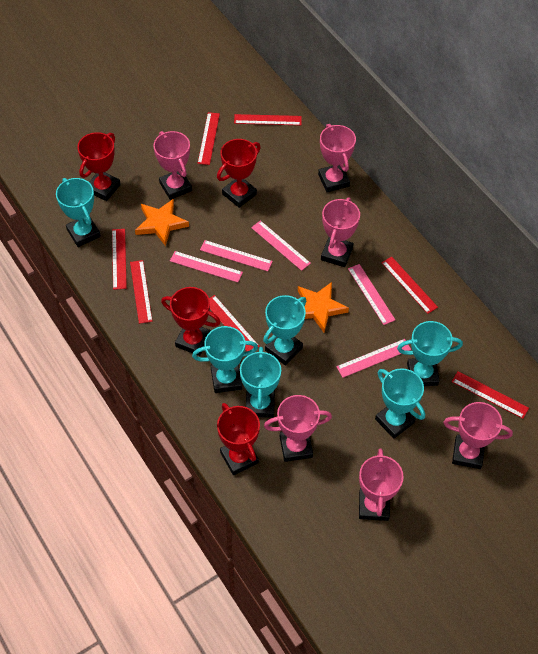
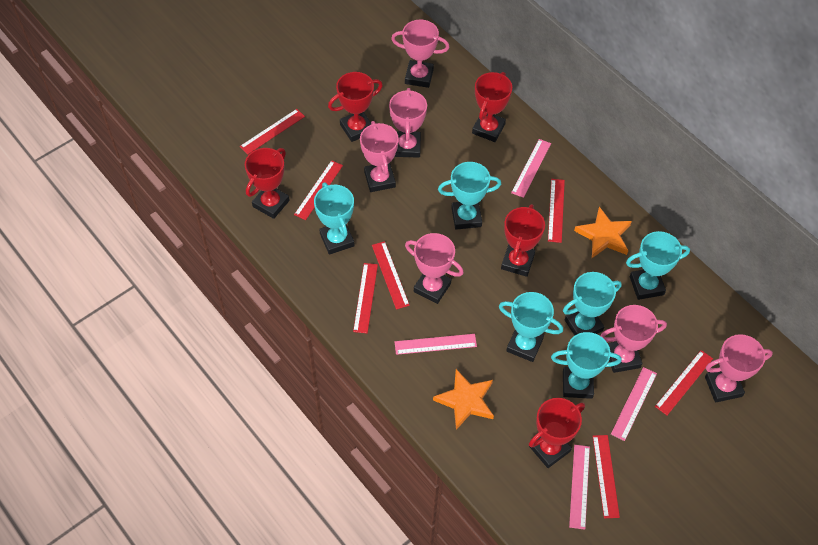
pink ruler: 5 -> 4
red trophy: 4 -> 5

